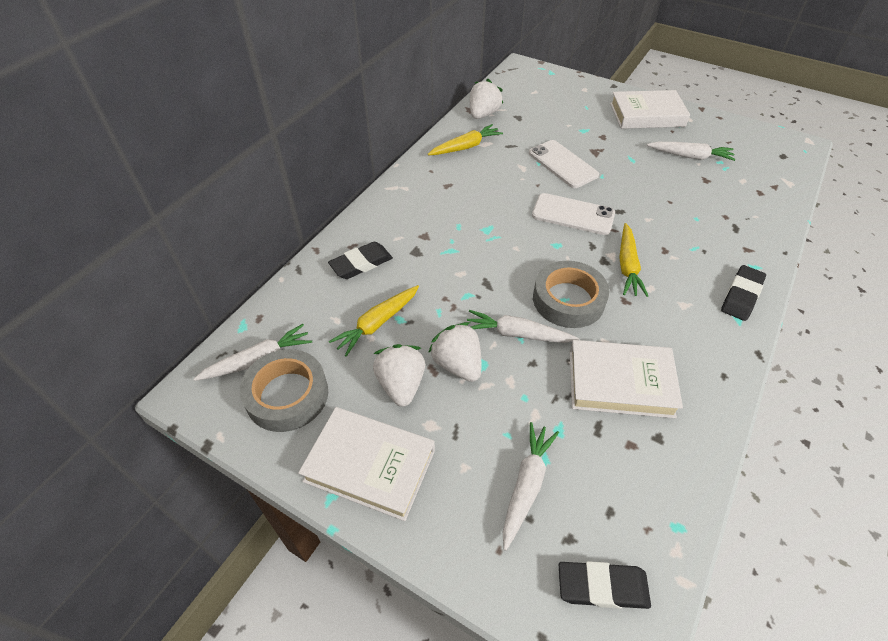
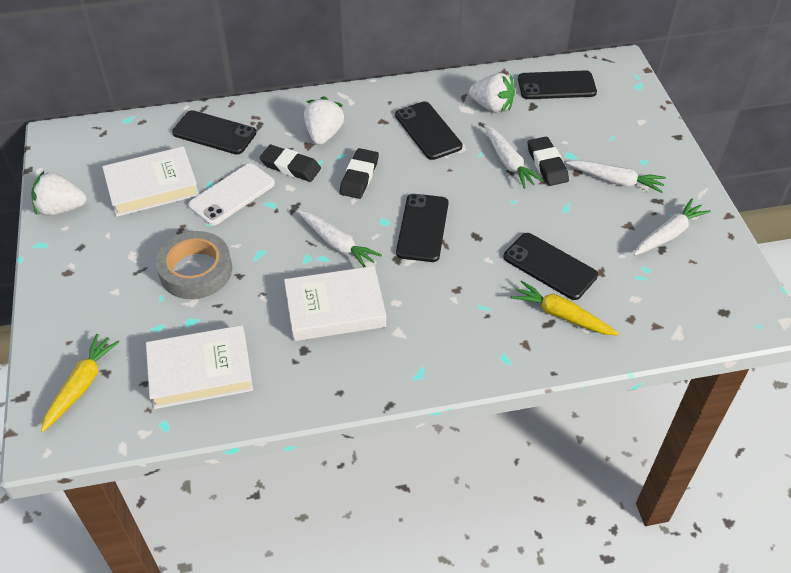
black phone: 0 -> 5
grey tape: 2 -> 1
white phone: 2 -> 1
yellow carrot: 3 -> 2

